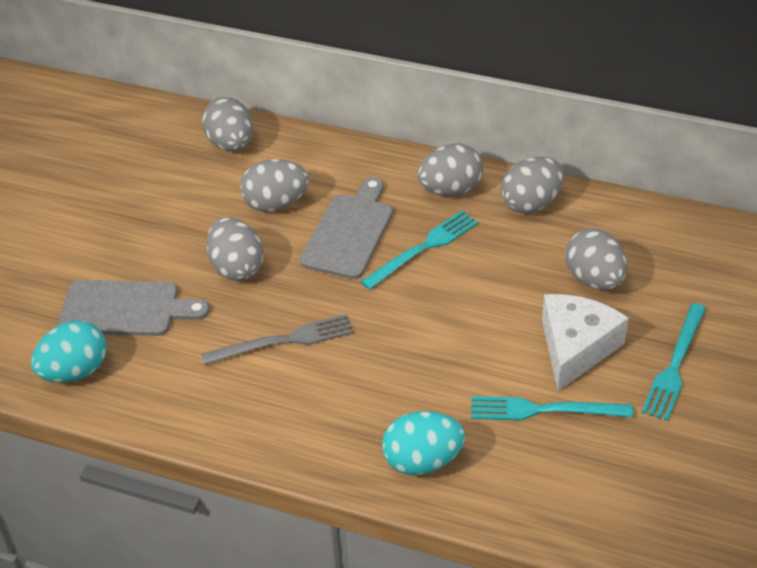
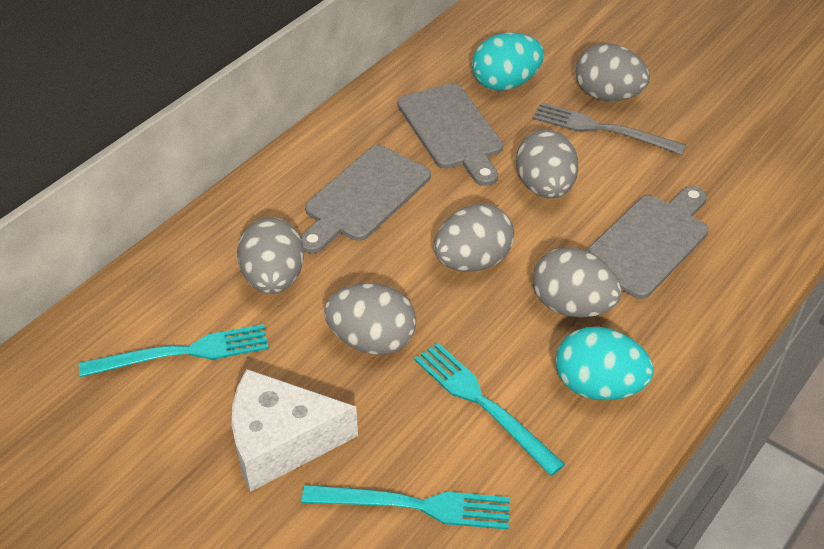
grey cutting board: 2 -> 3

